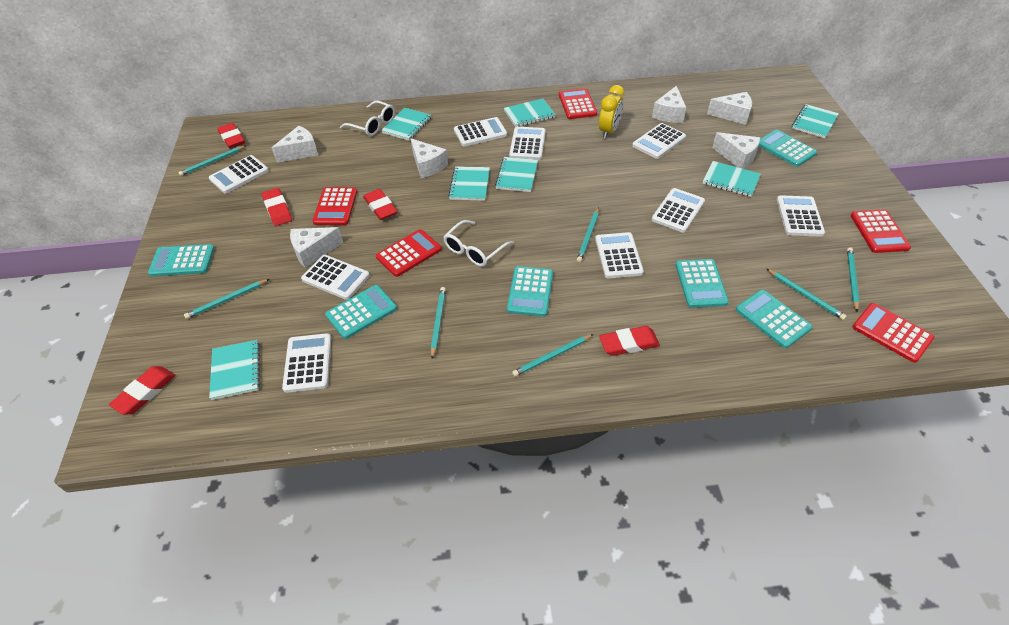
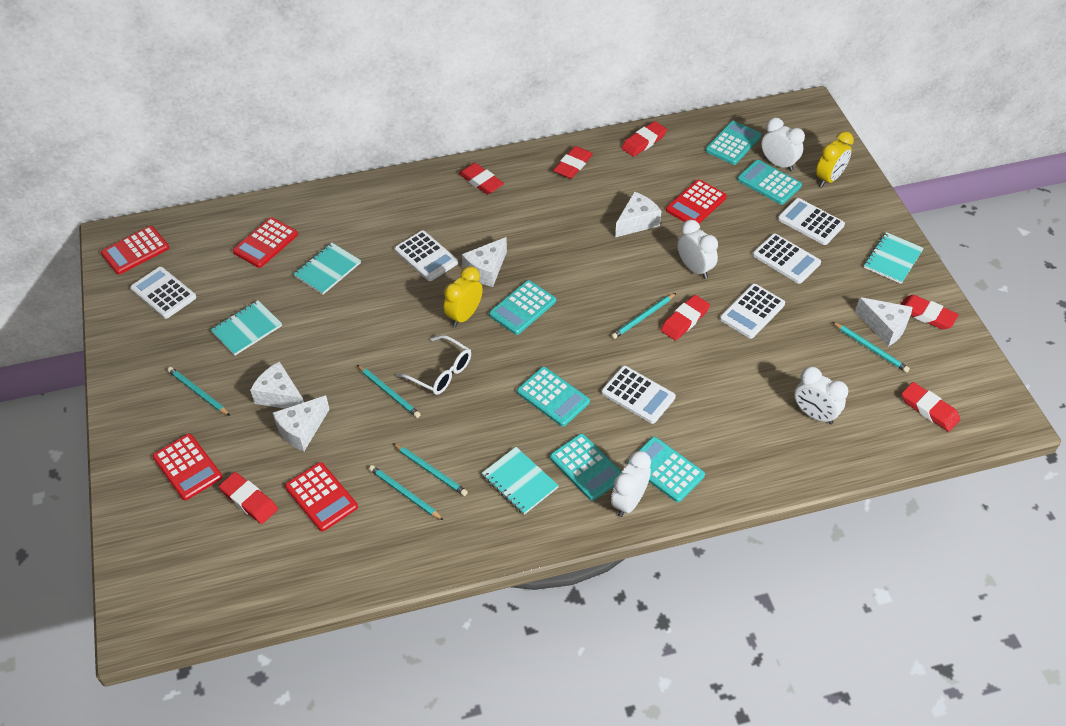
red eraser: 5 -> 7
turquoise notebook: 7 -> 4
turquoise pencil: 7 -> 6
white calculator: 9 -> 6
white cheese: 6 -> 5
white clock: 0 -> 4
white glasses: 2 -> 1
yellow clock: 1 -> 2

